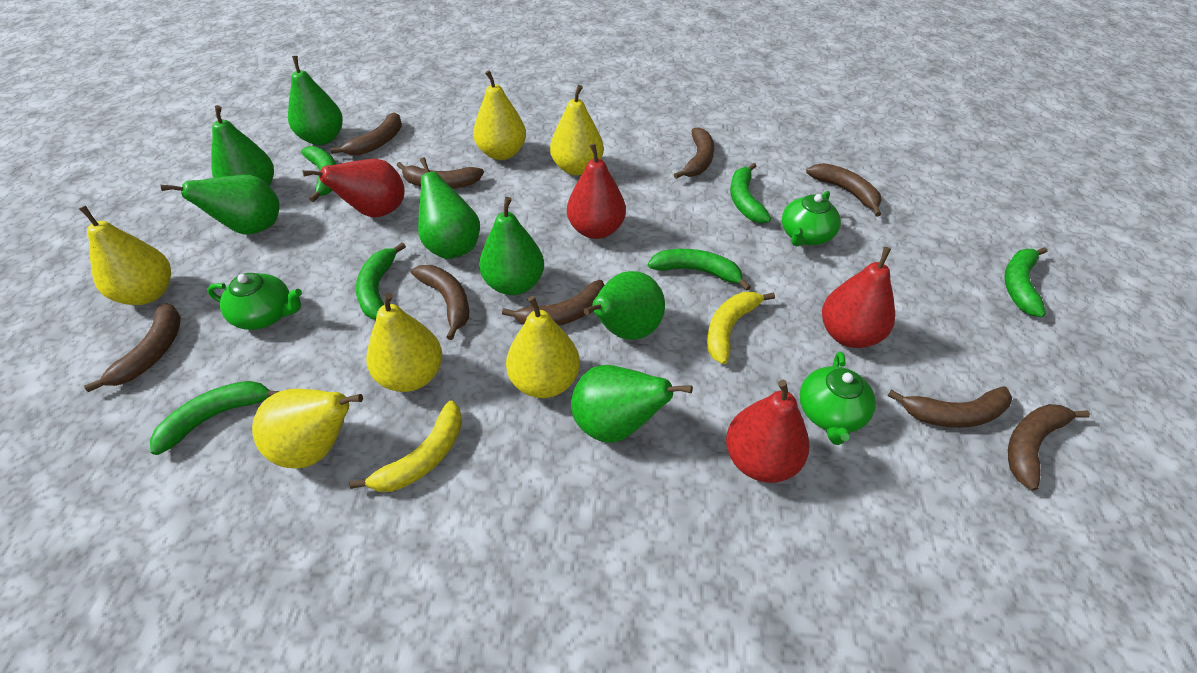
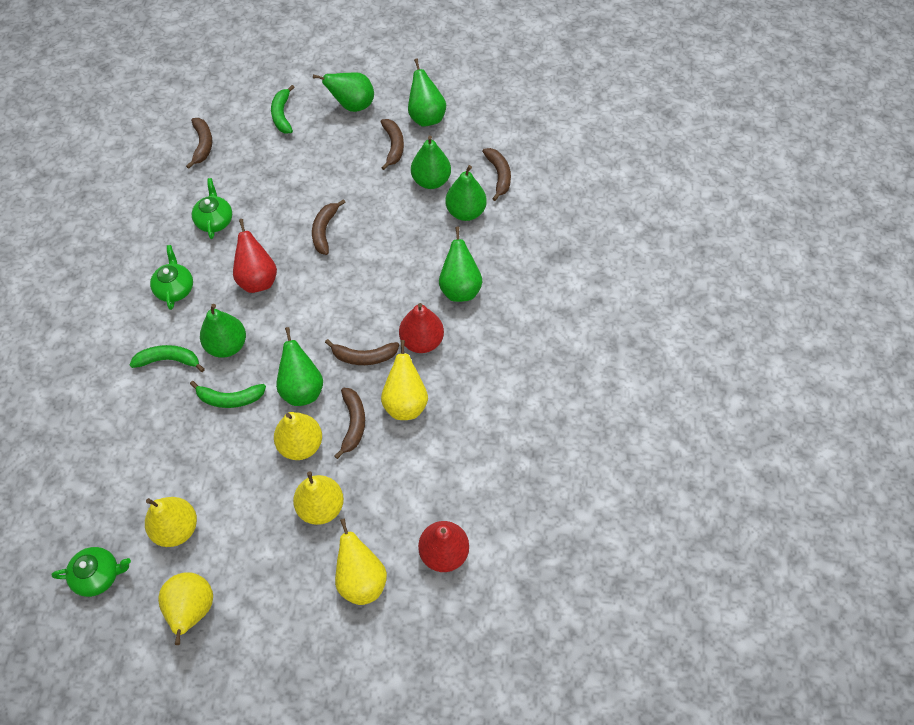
brown banana: 9 -> 6
green banana: 6 -> 3
red pear: 4 -> 3
yellow banana: 2 -> 0

